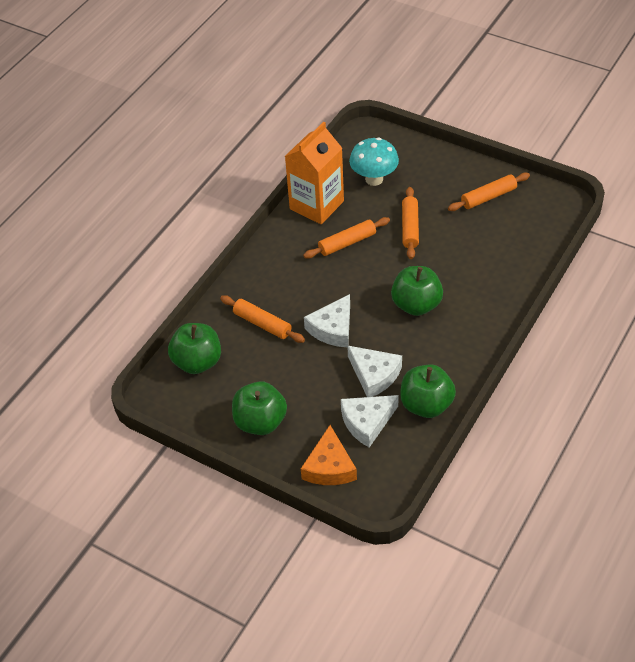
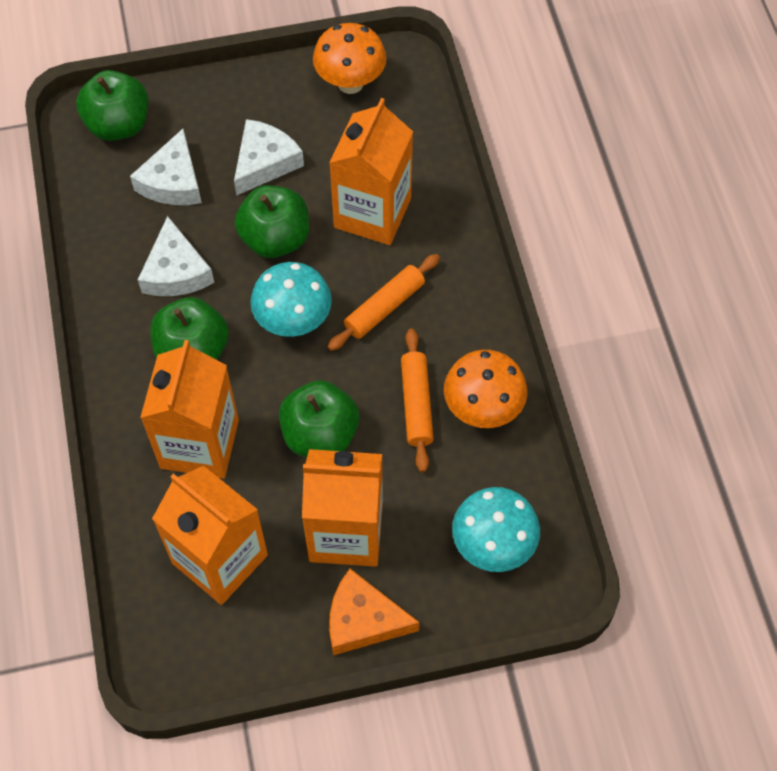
orange carton: 1 -> 4
orange mushroom: 0 -> 2
orange rolling pin: 4 -> 2
turquoise mushroom: 1 -> 2

